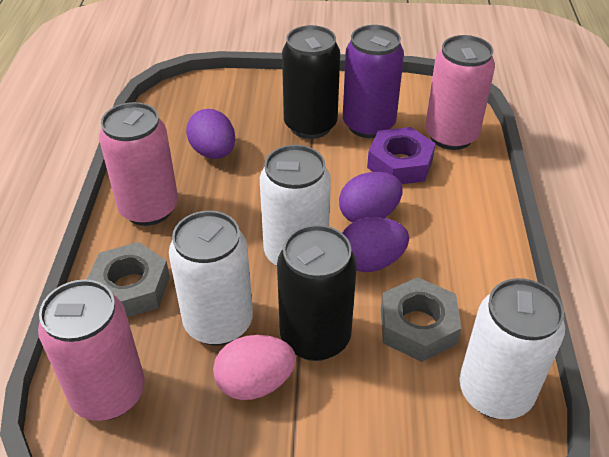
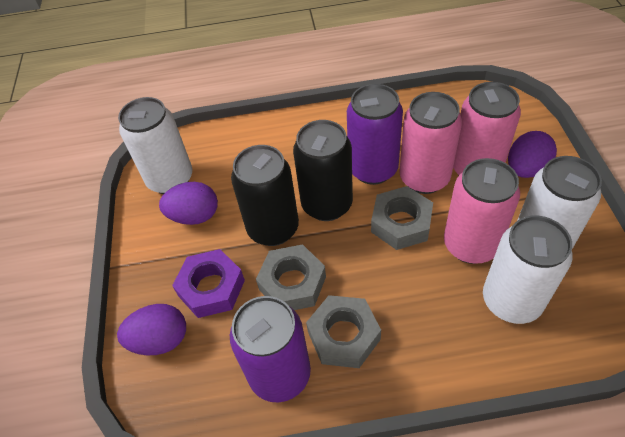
grey nut: 2 -> 3
pink egg: 1 -> 0
purple can: 1 -> 2

